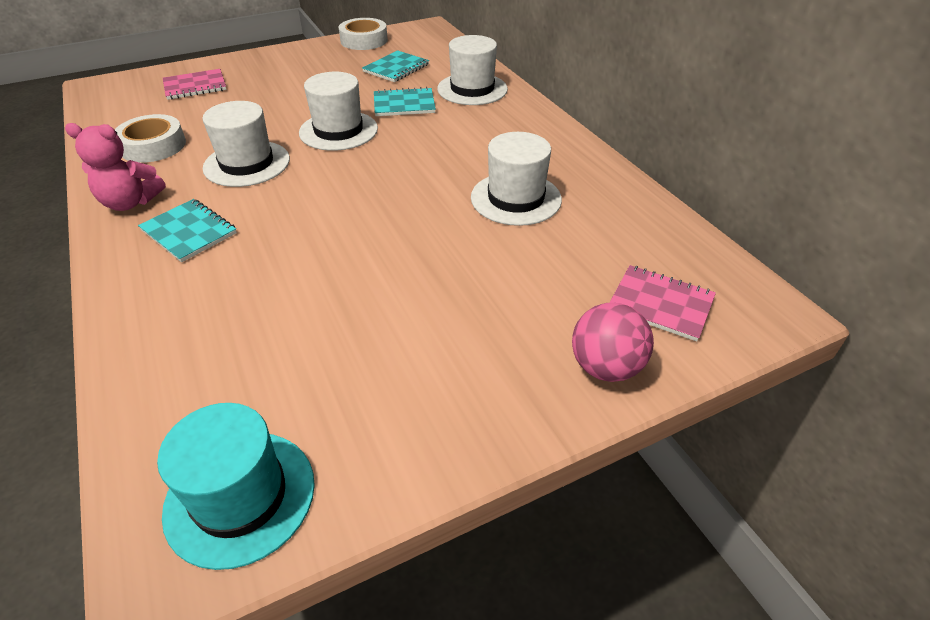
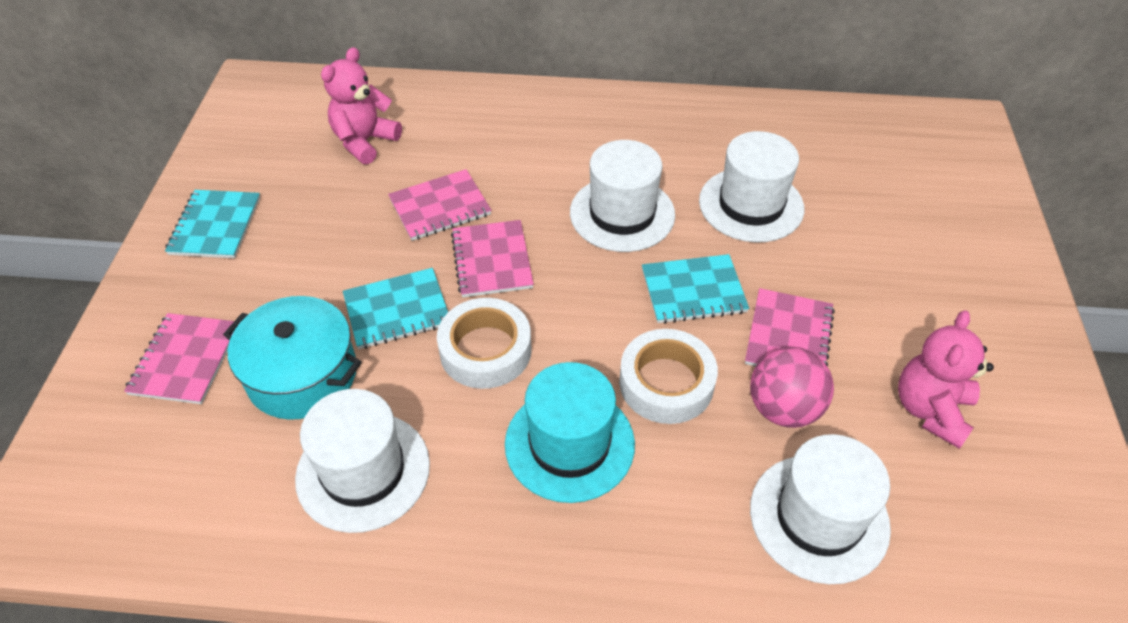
pink notebook: 2 -> 4
pink teddy bear: 1 -> 2
turquoise pot: 0 -> 1

